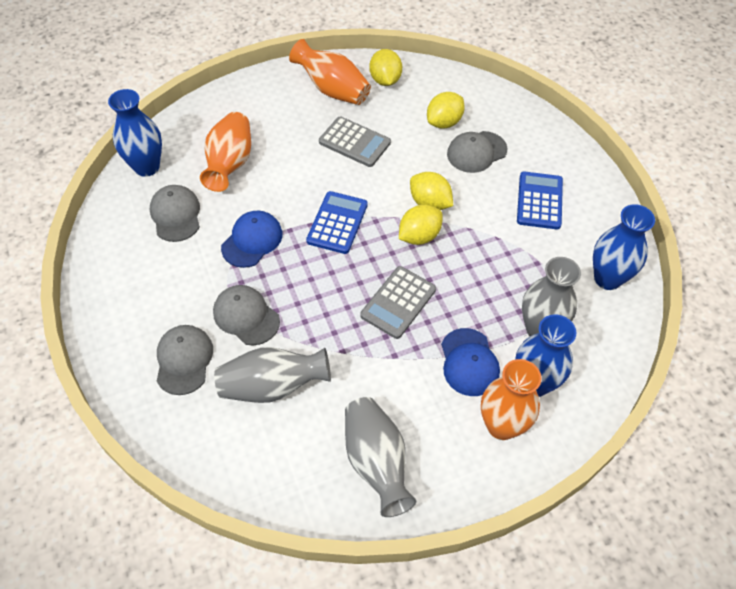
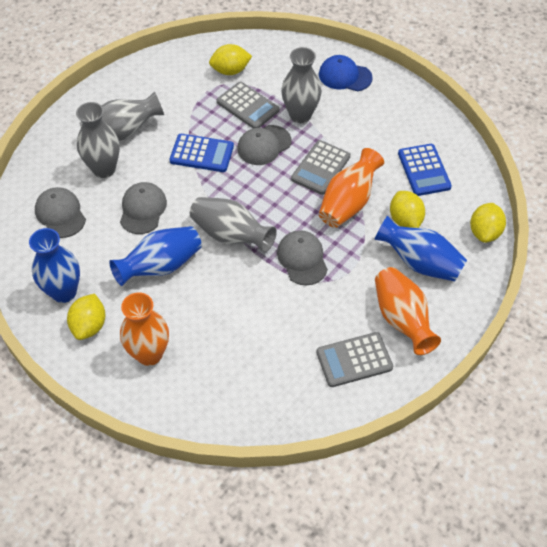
blue cap: 2 -> 1
grey calculator: 2 -> 3
grey vase: 3 -> 4

